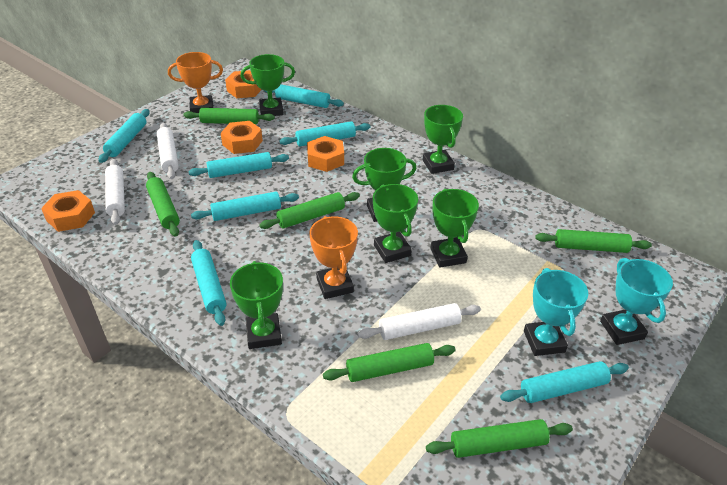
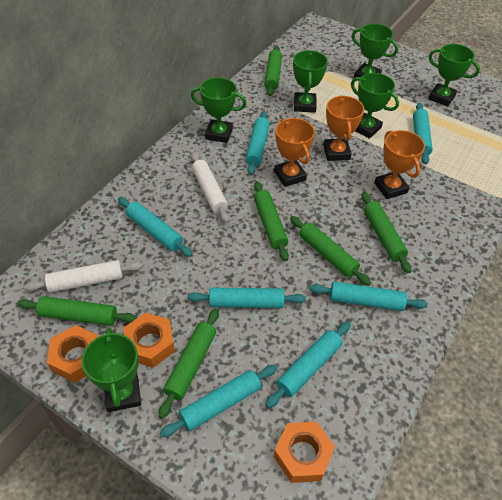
orange nut: 4 -> 3
orange trophy: 2 -> 3
turquoise trophy: 2 -> 0
white rolling pin: 3 -> 2

